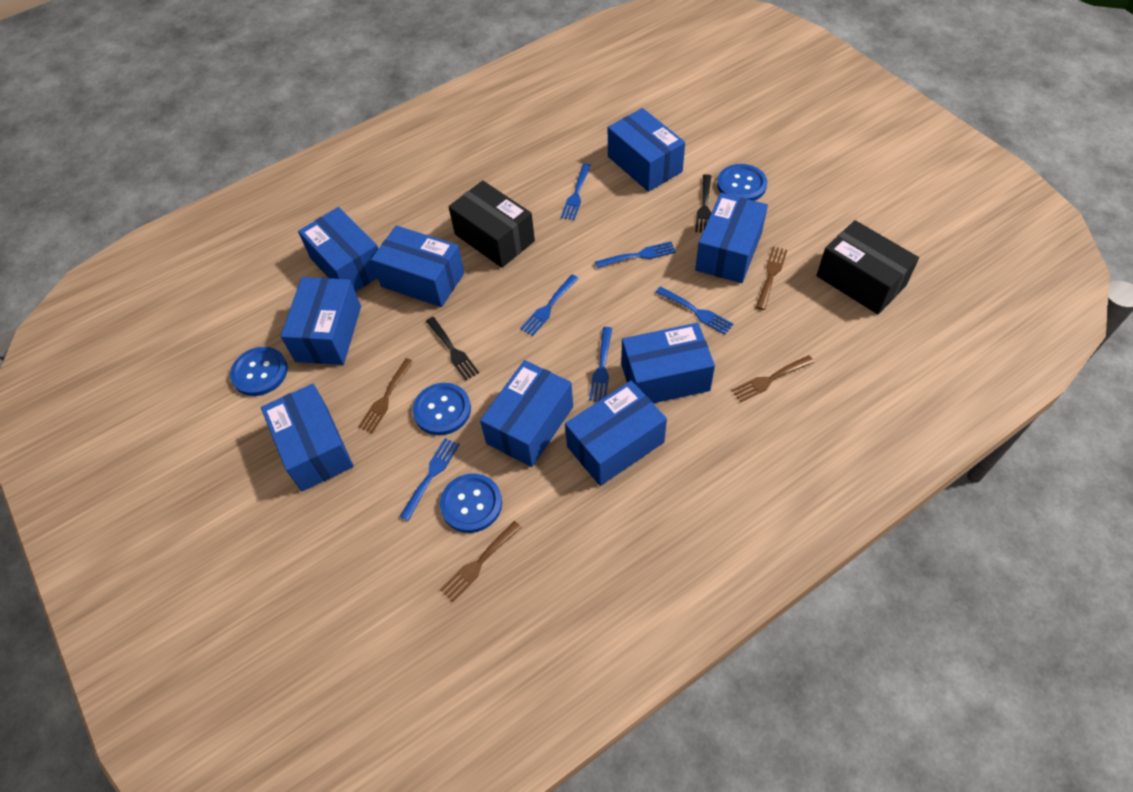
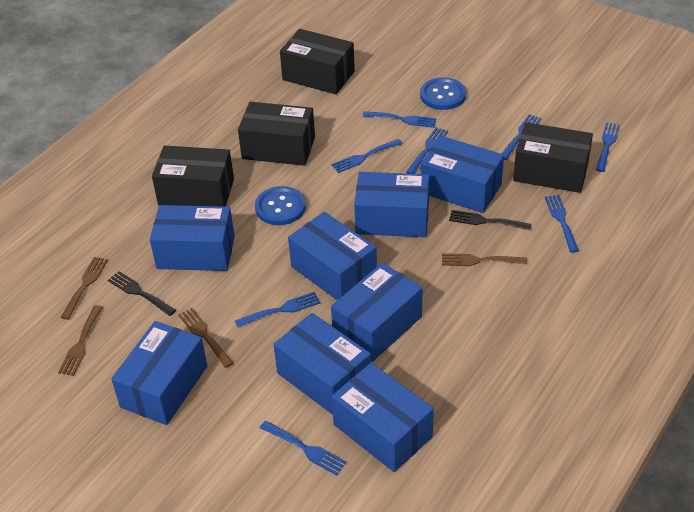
black box: 2 -> 4
blue box: 9 -> 8
blue button: 4 -> 2
blue fork: 6 -> 8

